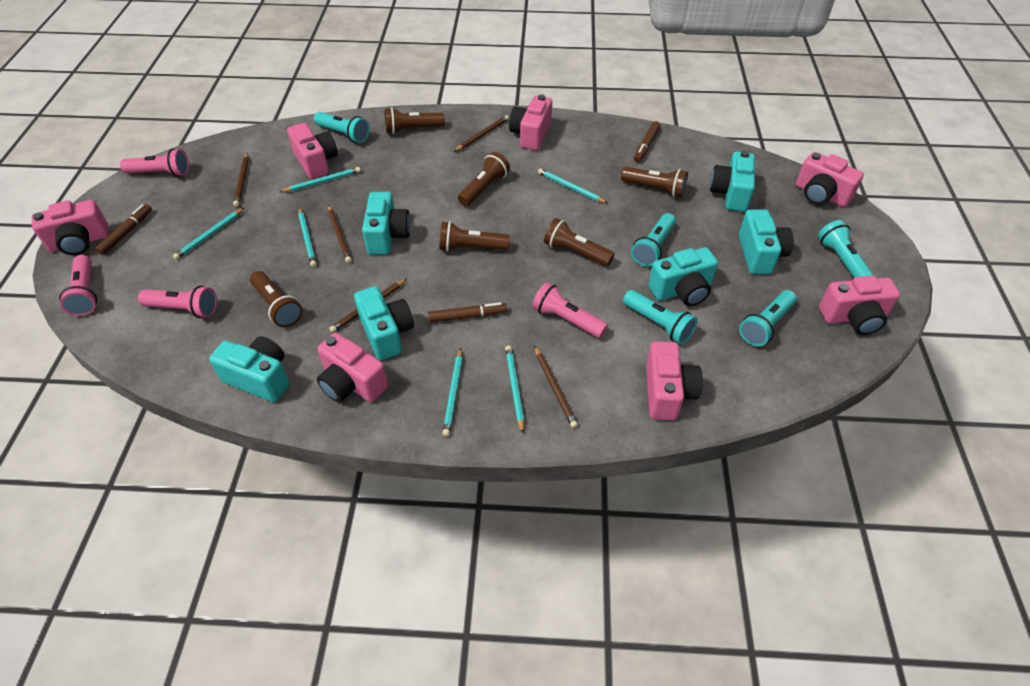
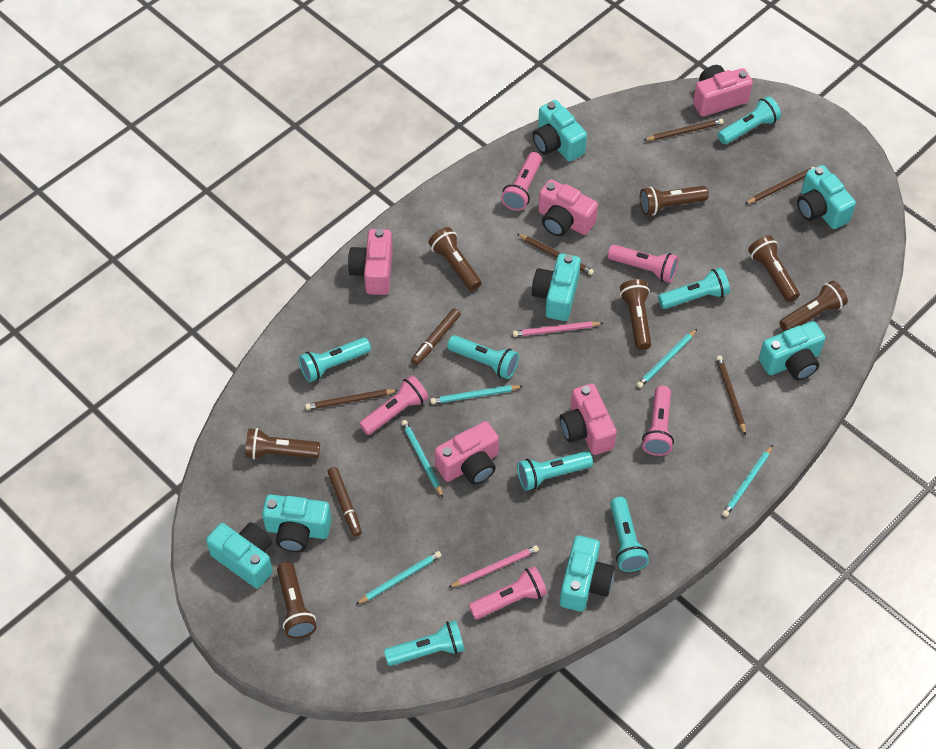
brown flashlight: 6 -> 7
brown marker: 3 -> 2
pink camera: 7 -> 5
pink flashlight: 4 -> 5
pink pencil: 0 -> 2
turquoise camera: 6 -> 7
turquoise flashlight: 5 -> 7
turquoise pencil: 6 -> 5

